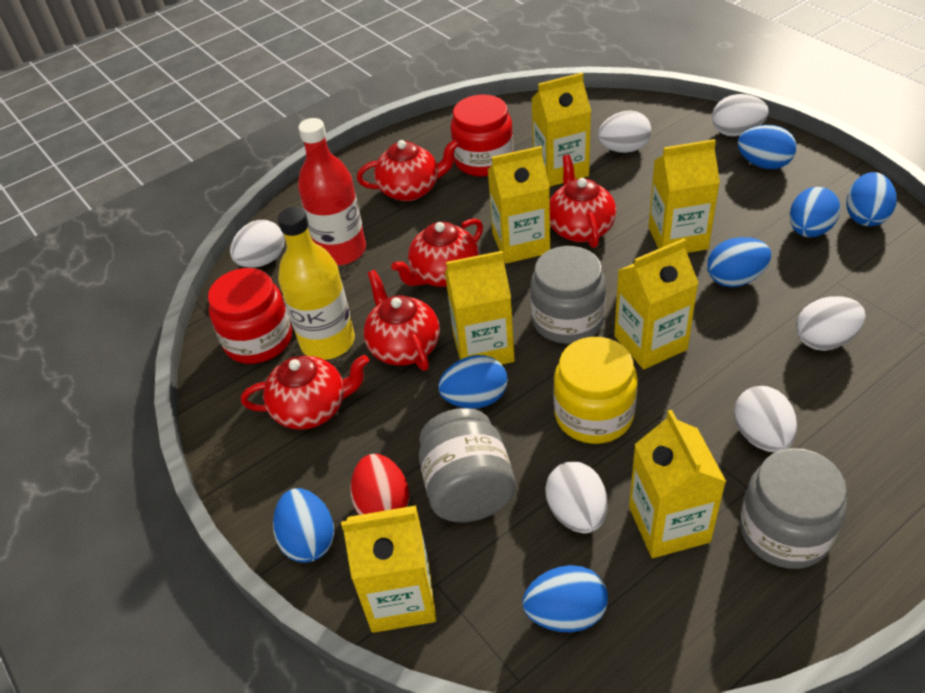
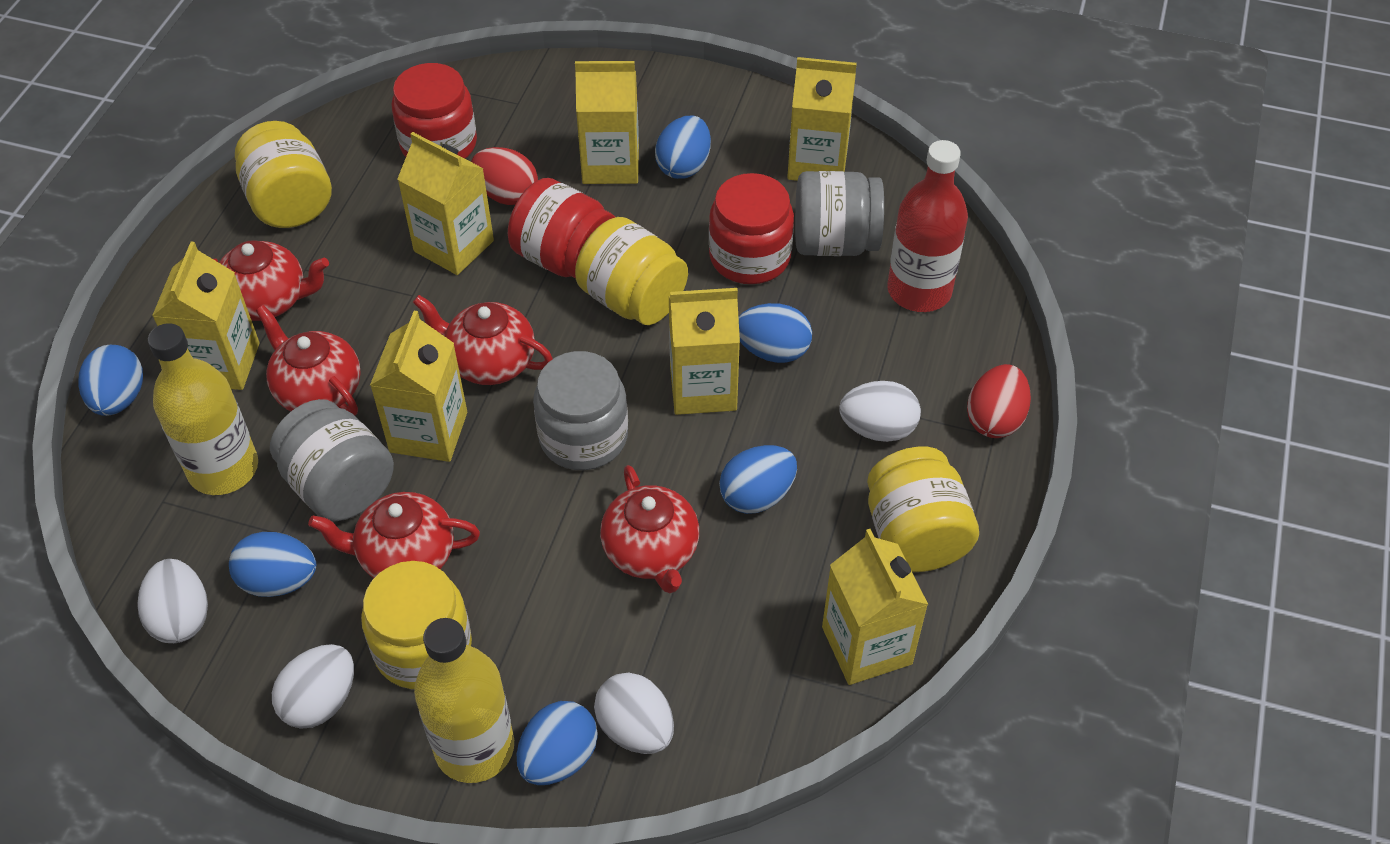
blue egg: 7 -> 6
red egg: 1 -> 2
red jar: 2 -> 3
white egg: 6 -> 4
yellow bottle: 1 -> 2
yellow jar: 1 -> 4

